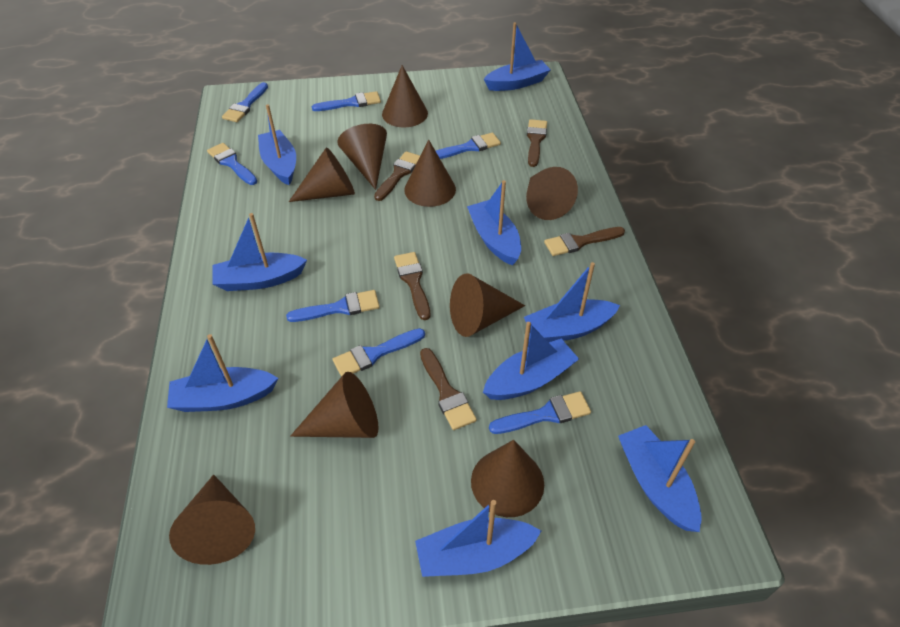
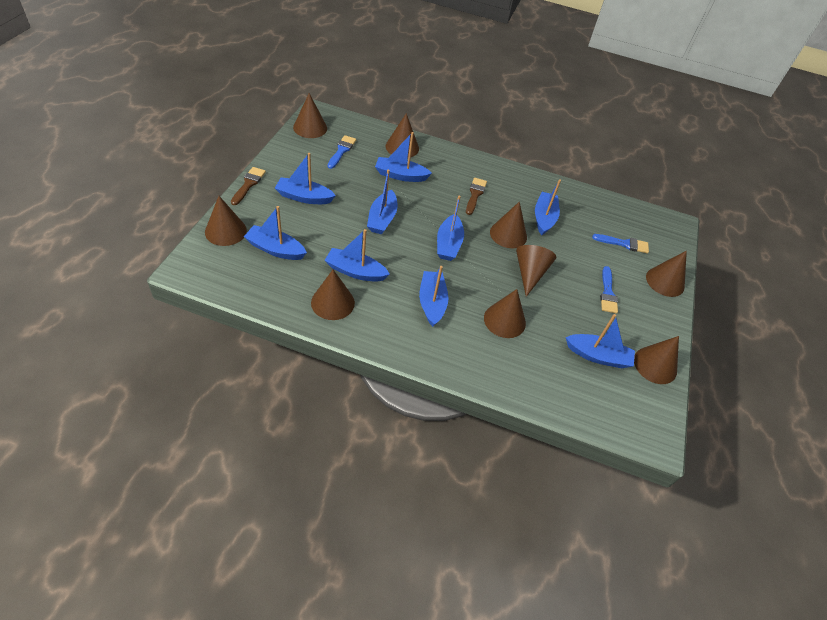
blue brush: 7 -> 3
brown brush: 5 -> 2

